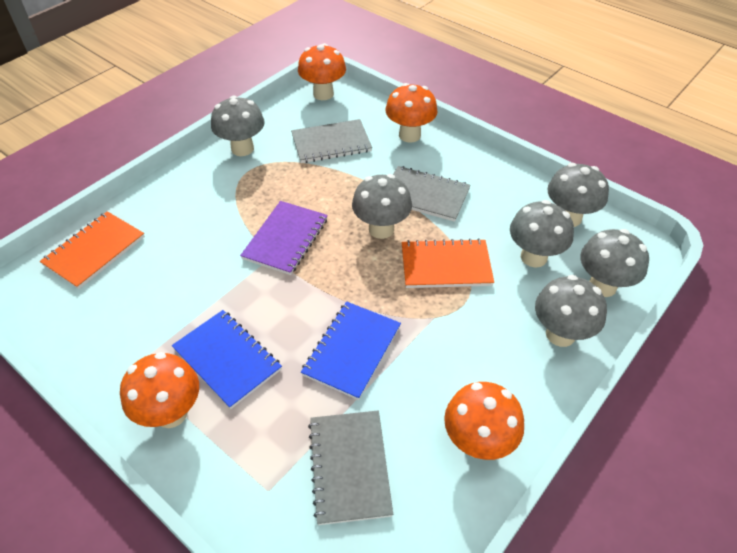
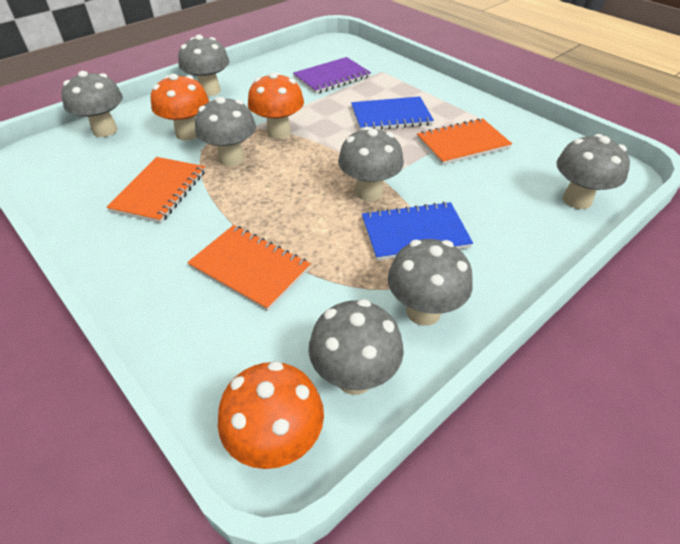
grey mushroom: 6 -> 7
grey notebook: 3 -> 0
orange mushroom: 4 -> 3
orange notebook: 2 -> 3

